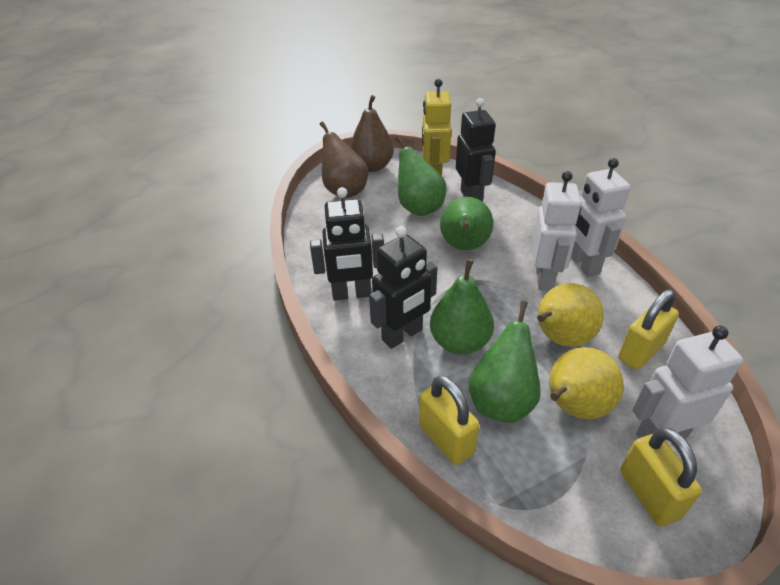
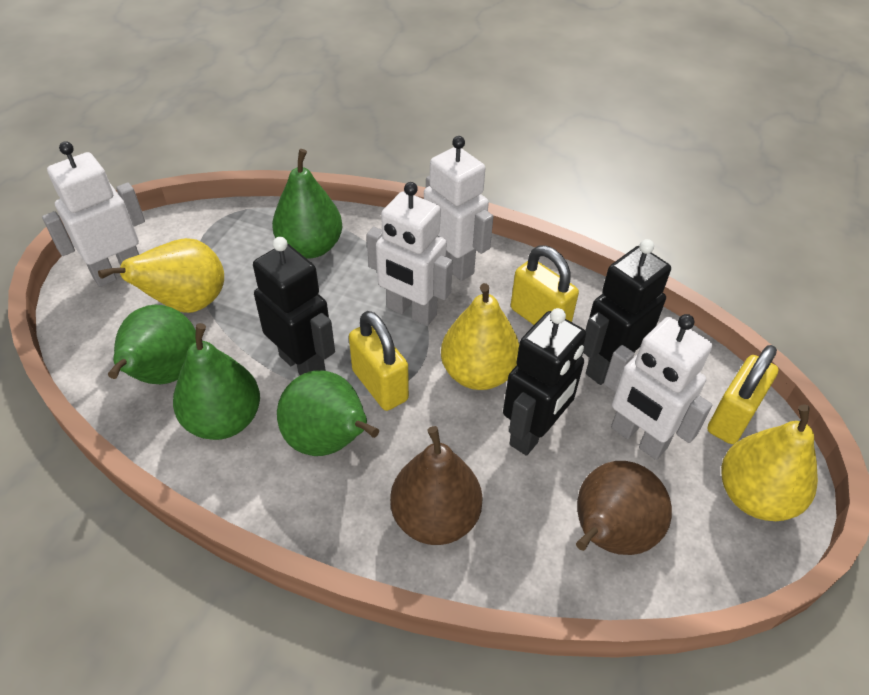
white robot: 3 -> 4
yellow pear: 2 -> 3
yellow robot: 1 -> 0

